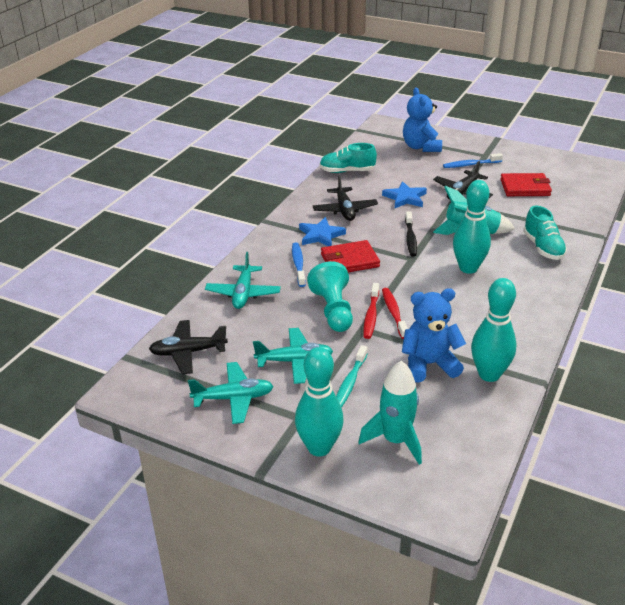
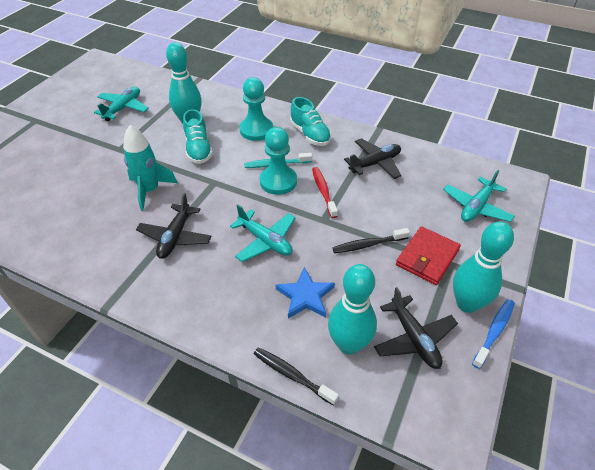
black toothbrush: 1 -> 2
blue star: 2 -> 1
blue teddy bear: 2 -> 0
blue toothbrush: 2 -> 1
red toothbrush: 2 -> 1
red wallet: 2 -> 1
turquoise pawn: 1 -> 2
turquoise rocket: 2 -> 1

